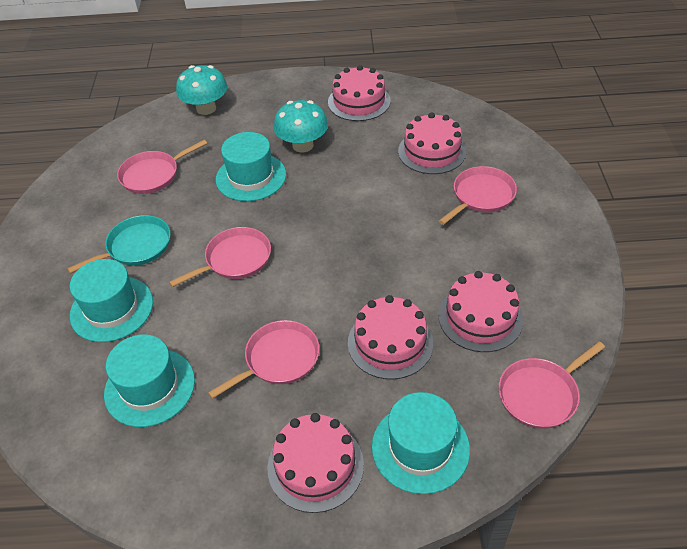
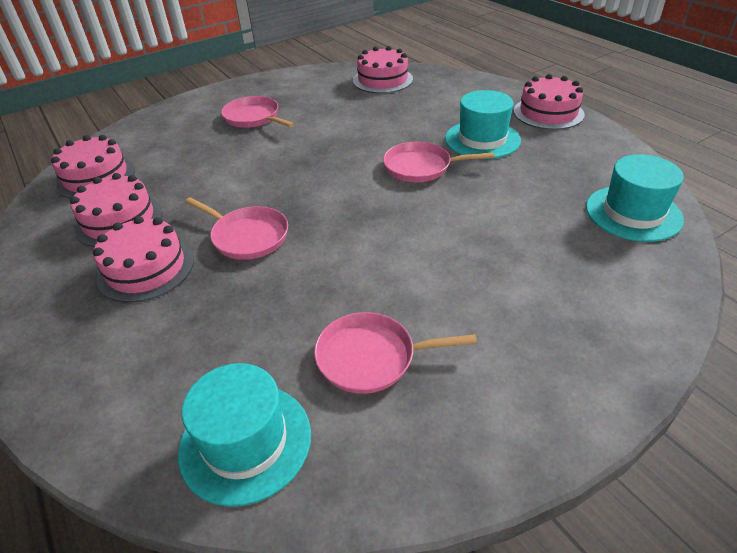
pink pan: 5 -> 4
turquoise hat: 4 -> 3
turquoise mushroom: 2 -> 0
turquoise pan: 1 -> 0

